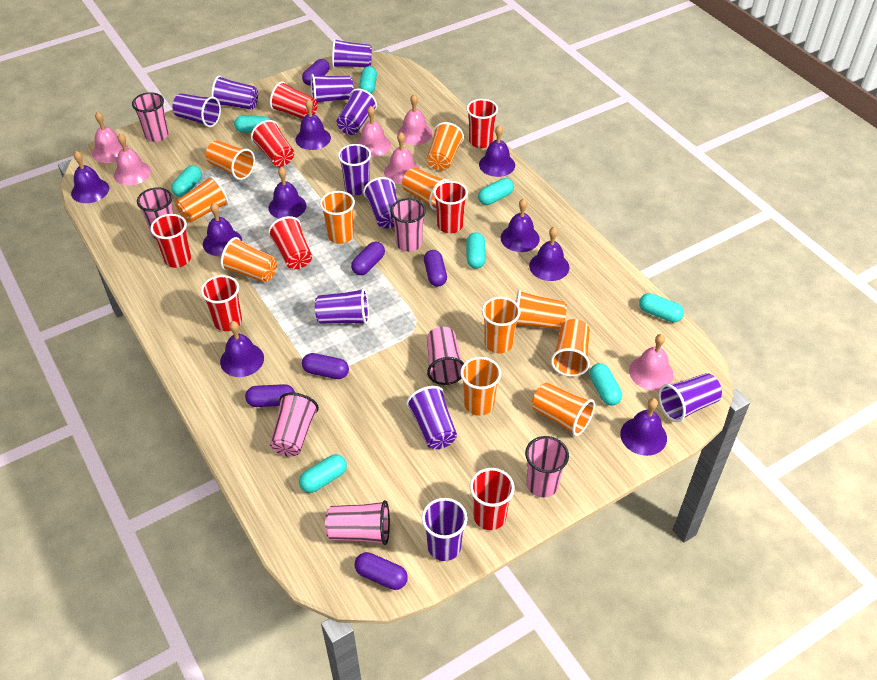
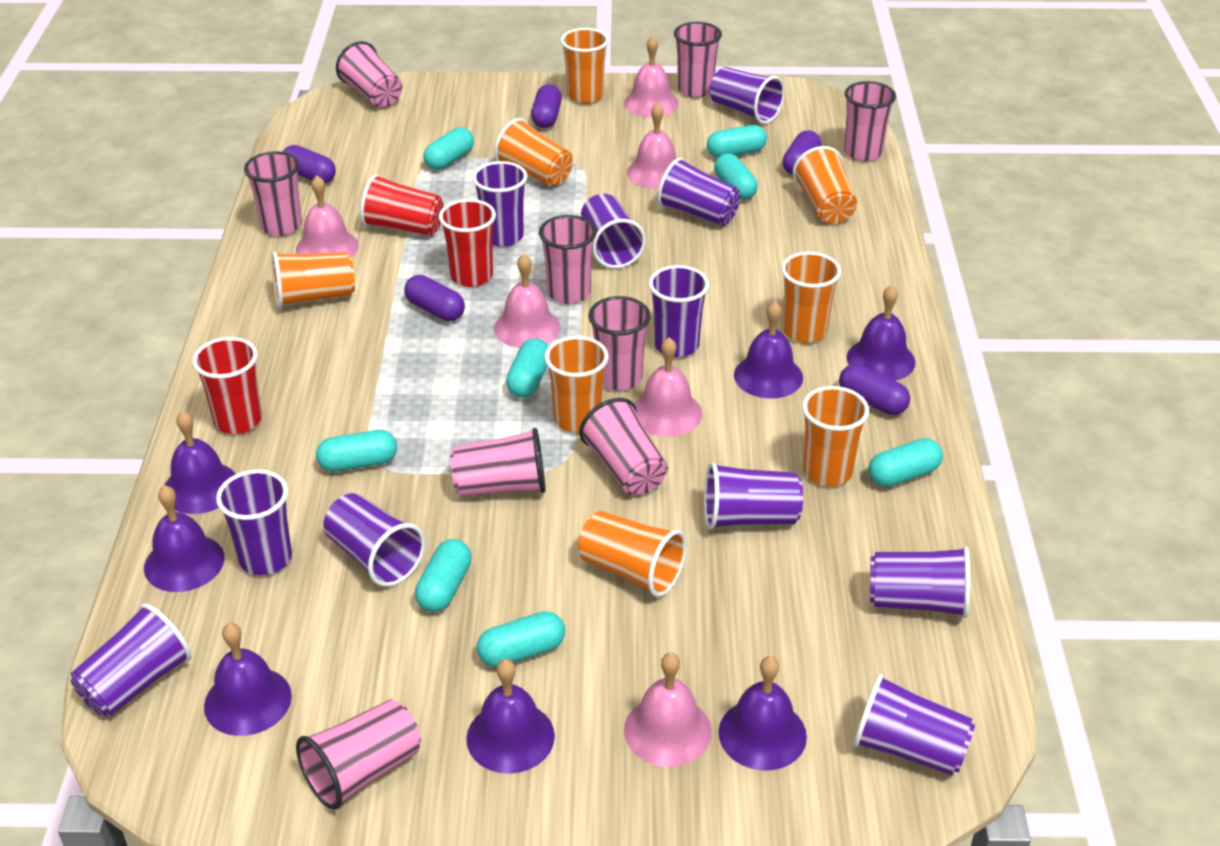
orange cup: 11 -> 8
pink cup: 7 -> 9
purple bell: 9 -> 7
purple capsule: 6 -> 5
red cup: 8 -> 3

